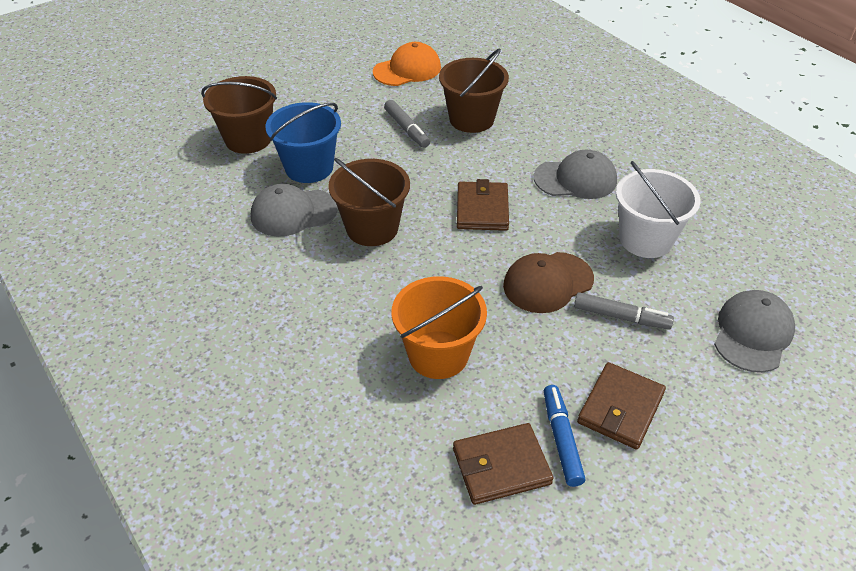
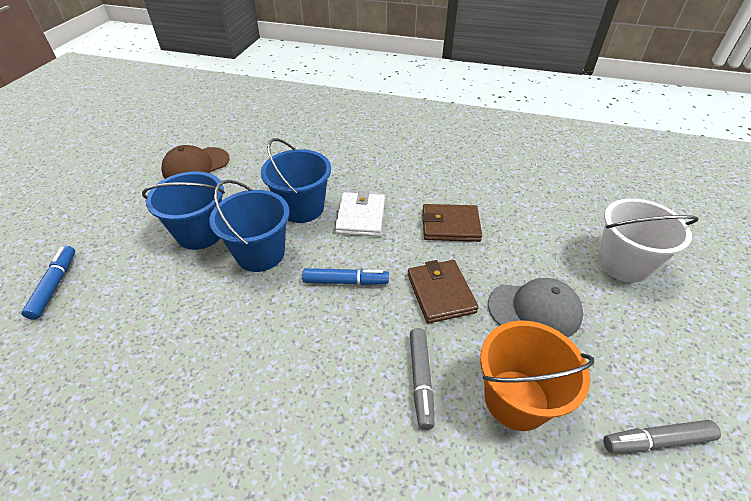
blue bucket: 1 -> 3
blue marker: 1 -> 2
brown bucket: 3 -> 0
brown wallet: 3 -> 2
grey cap: 3 -> 1
orange cap: 1 -> 0
white wallet: 0 -> 1

